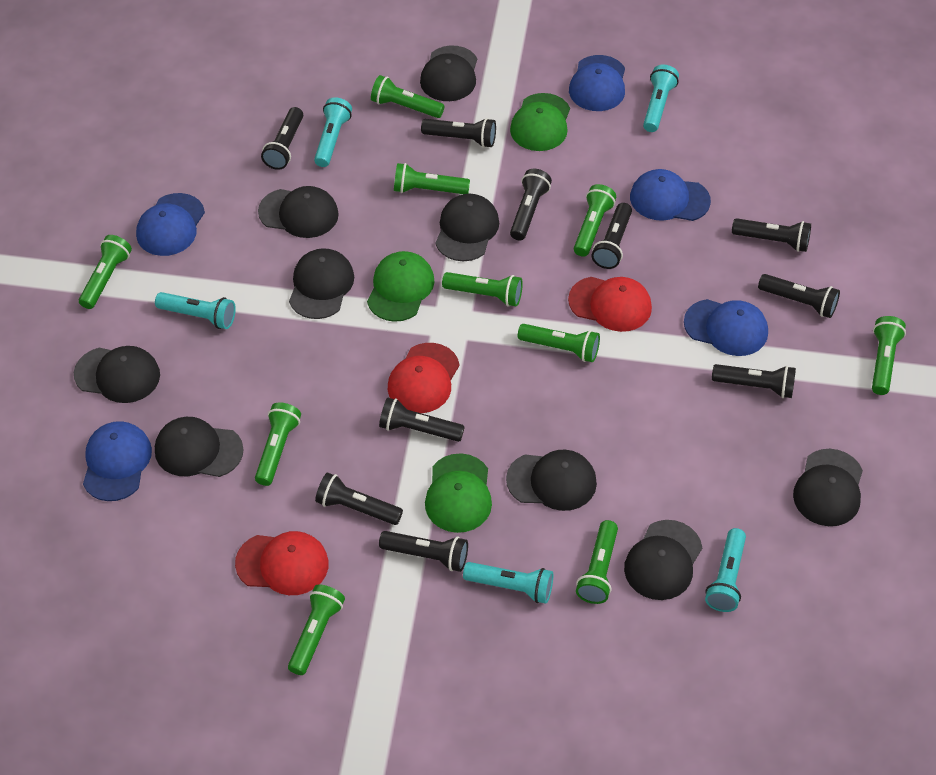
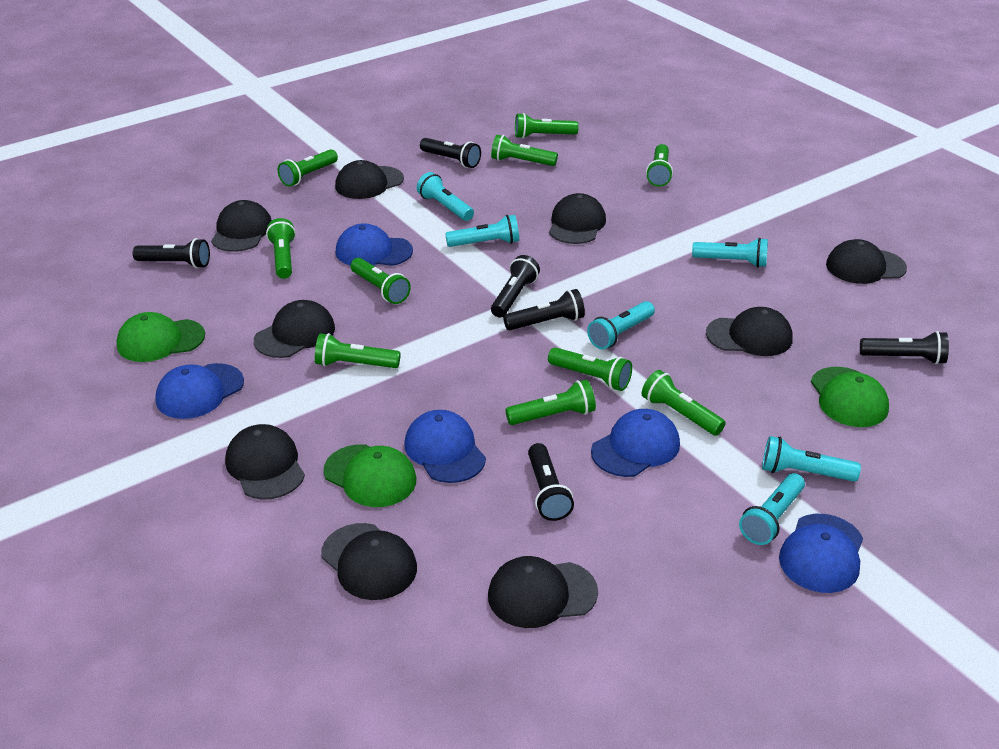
black flashlight: 10 -> 6
red cap: 3 -> 0
turquoise flashlight: 5 -> 6

